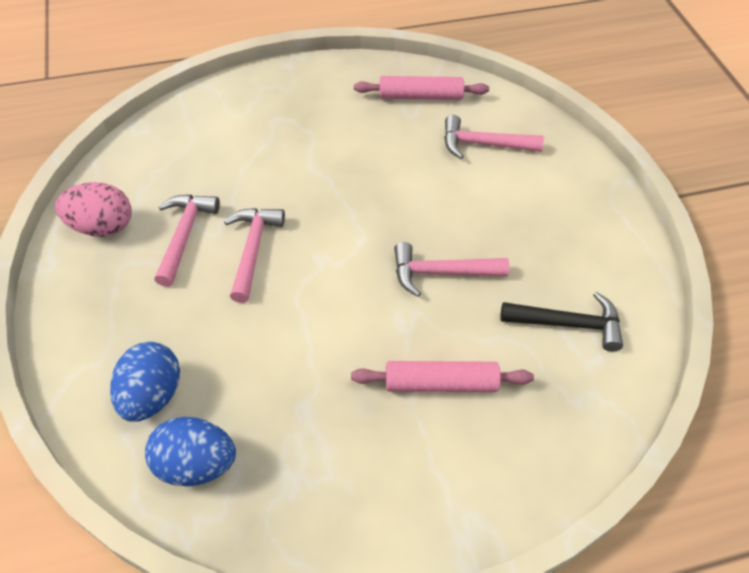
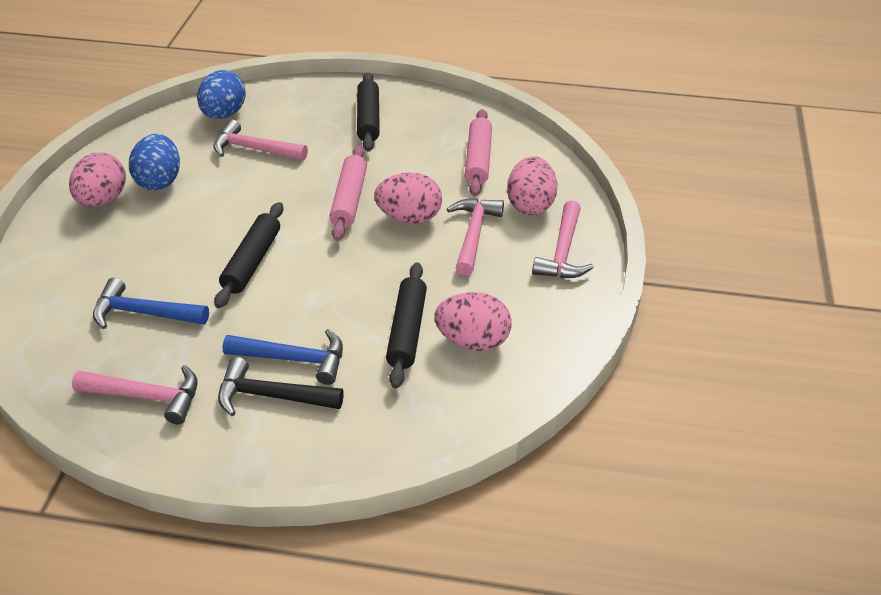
black rolling pin: 0 -> 3
blue hammer: 0 -> 2
pink egg: 1 -> 4

